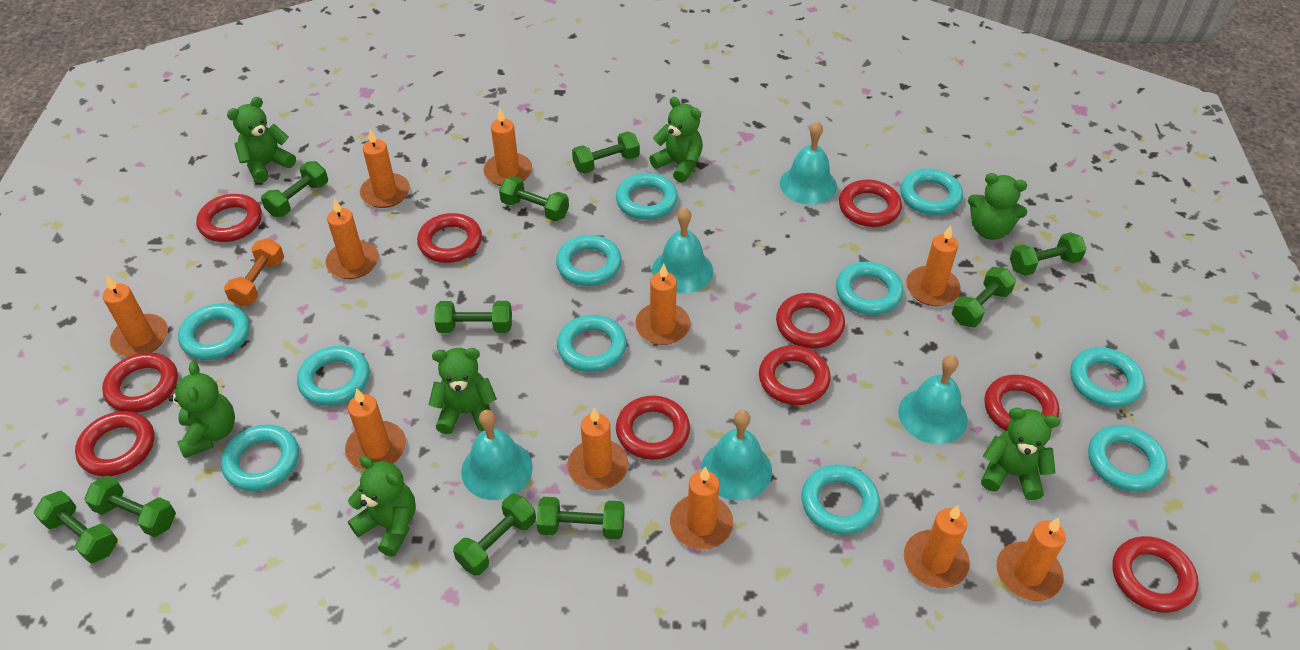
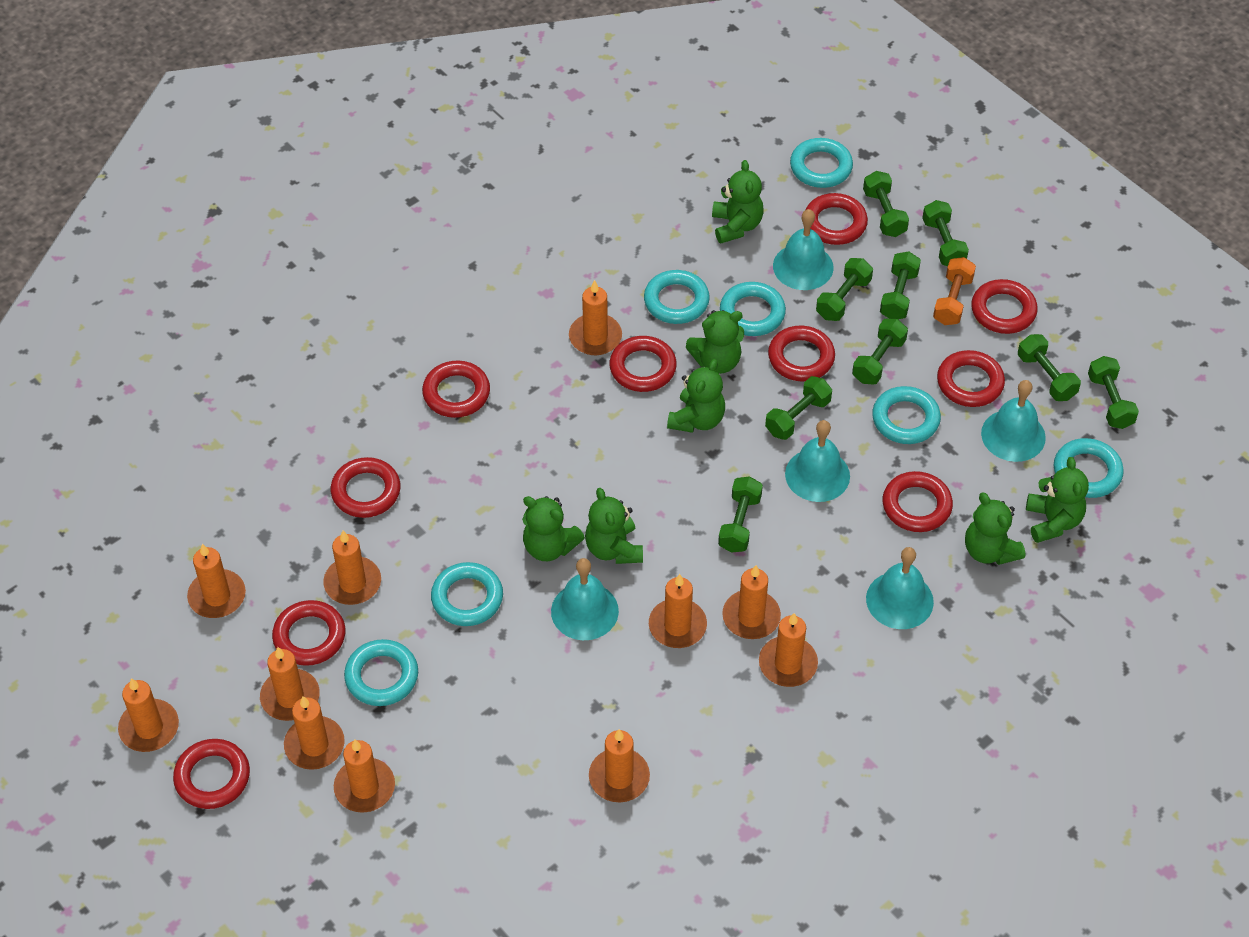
green dumbbell: 10 -> 9
turquoise ring: 11 -> 7

